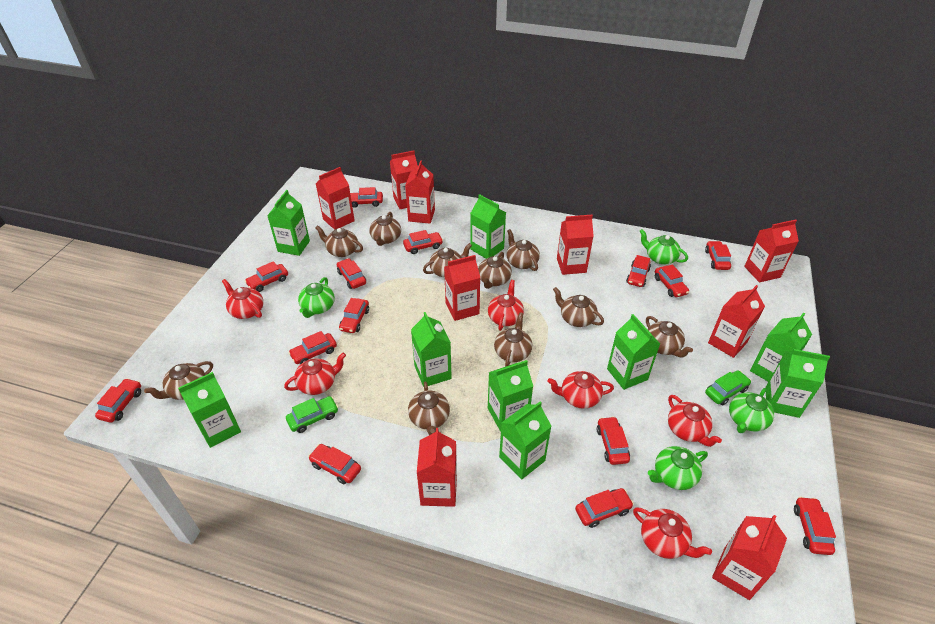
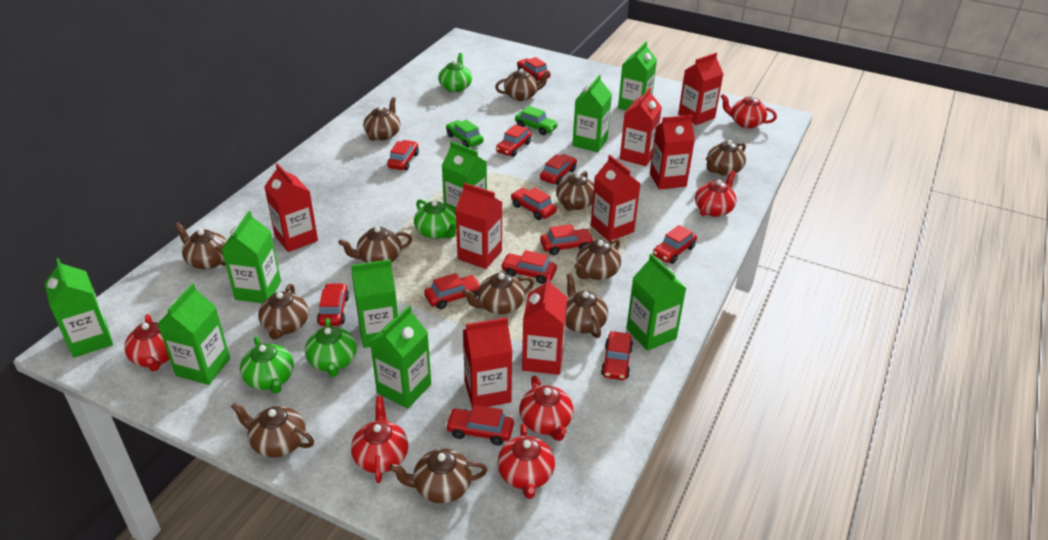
brown teapot: 10 -> 12
red car: 14 -> 12
red carton: 9 -> 8

